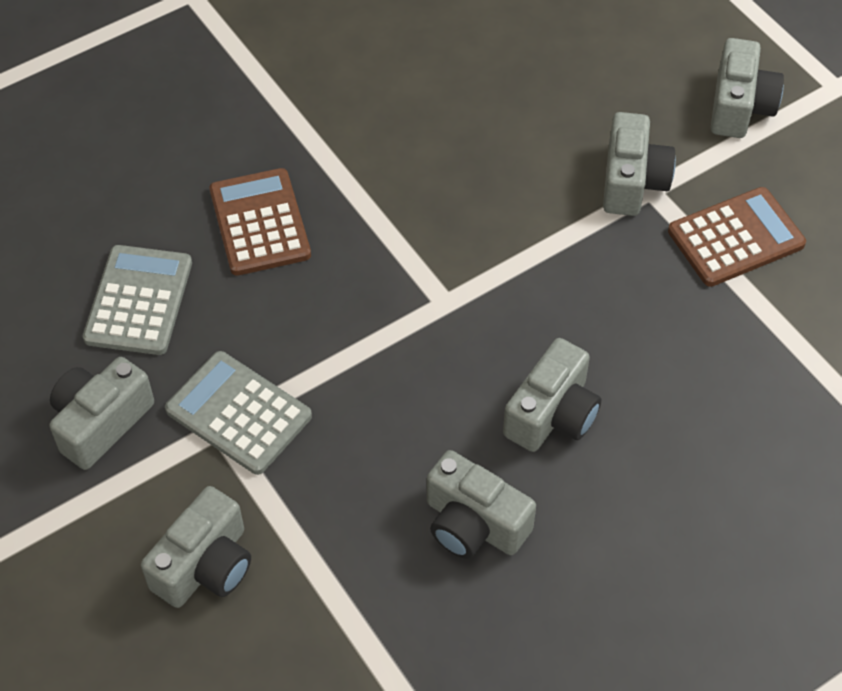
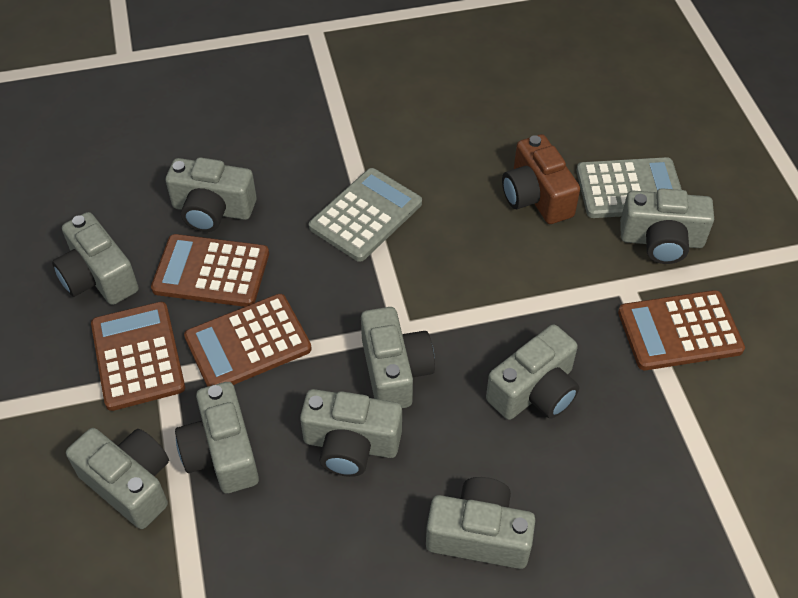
brown calculator: 2 -> 4
brown camera: 0 -> 1
grey camera: 6 -> 9

